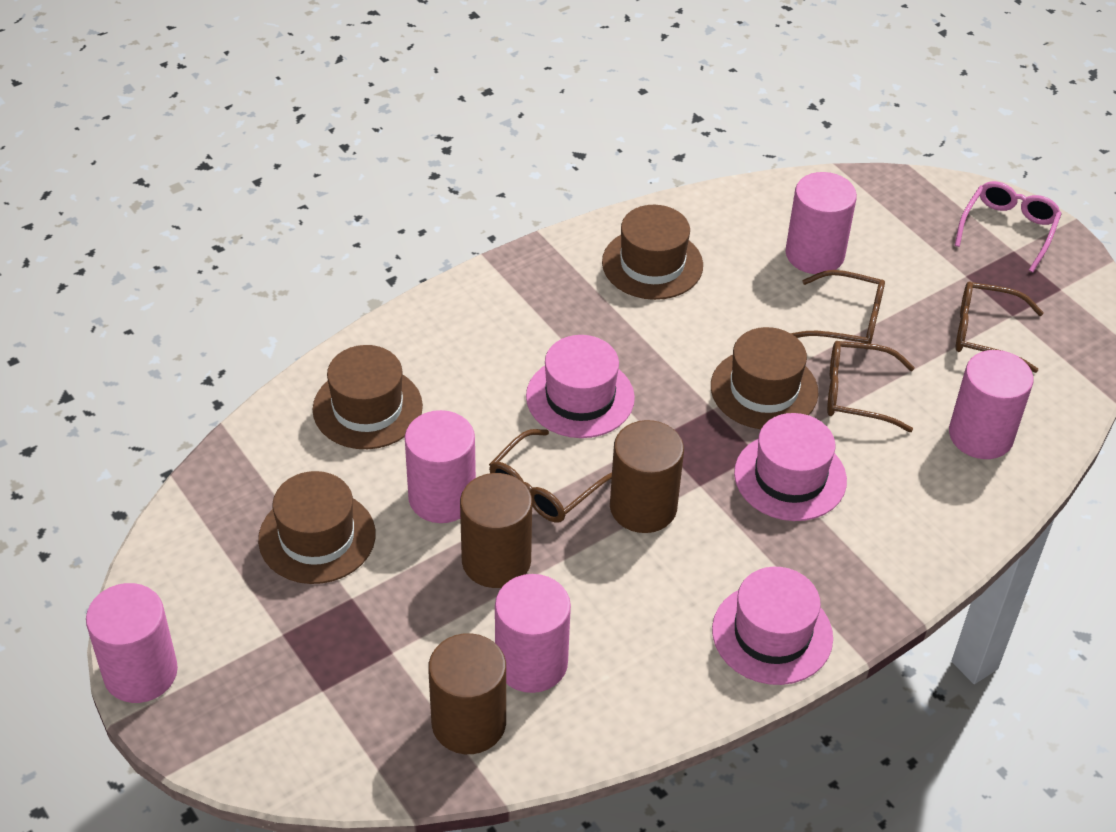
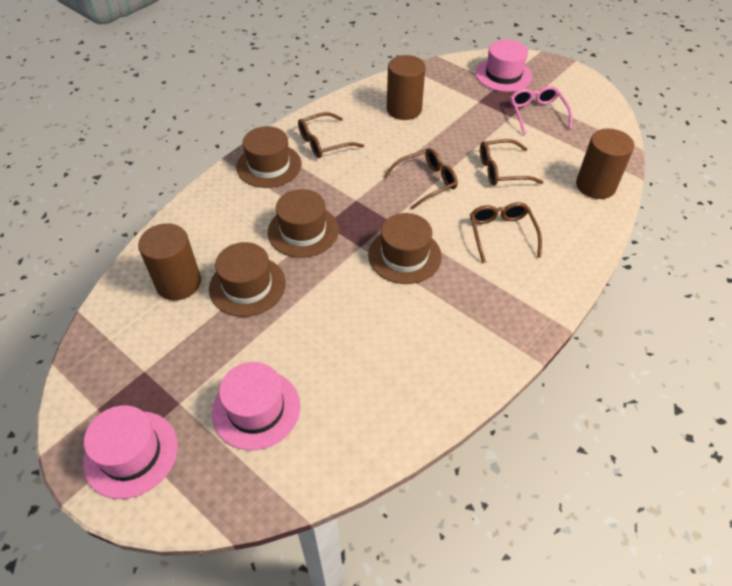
pink cylinder: 5 -> 0

